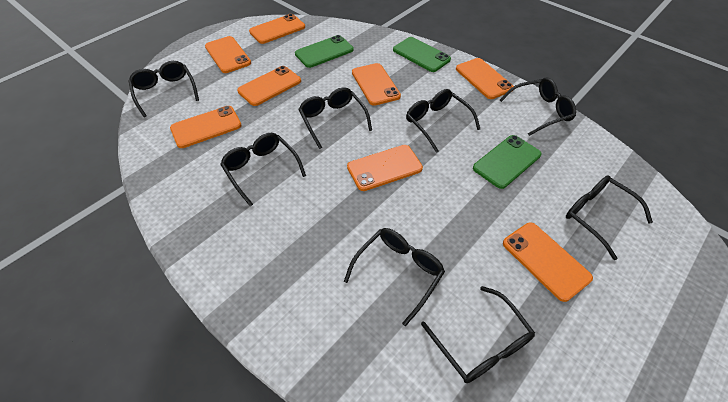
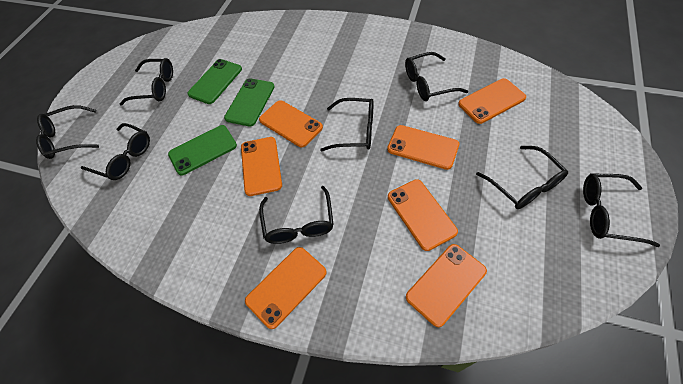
orange phone: 8 -> 7

